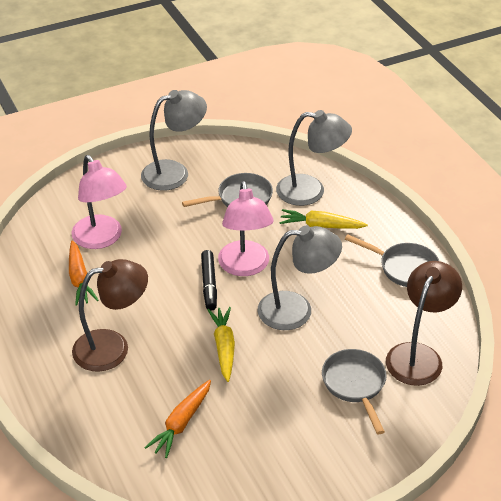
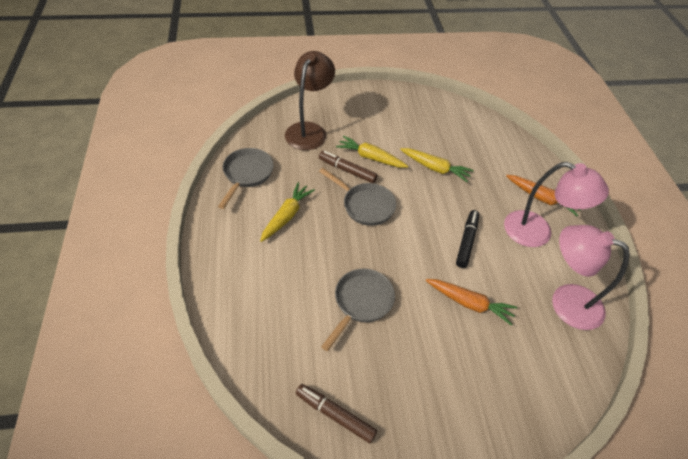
brown lamp: 2 -> 1
brown marker: 0 -> 2
grey lamp: 3 -> 0
yellow carrot: 2 -> 3

